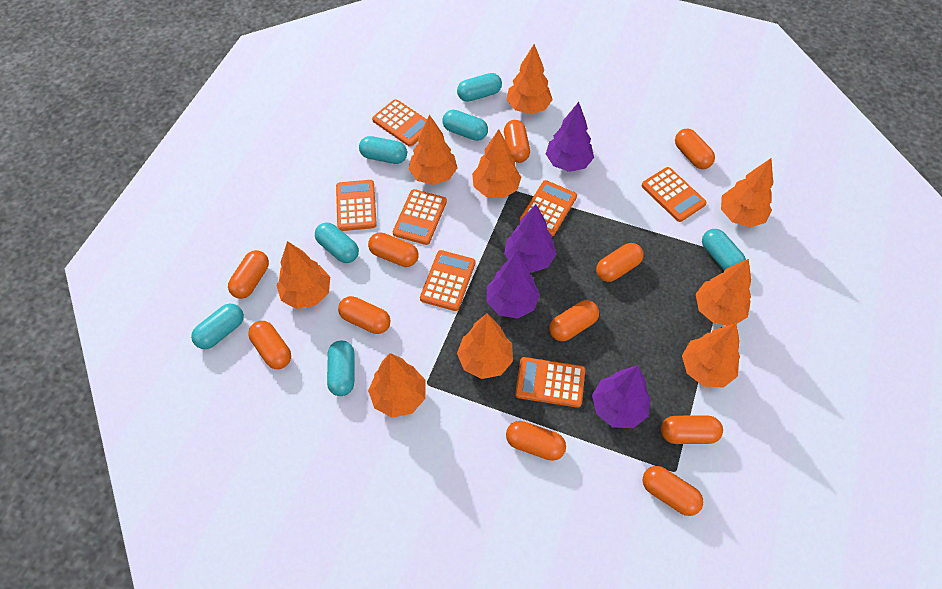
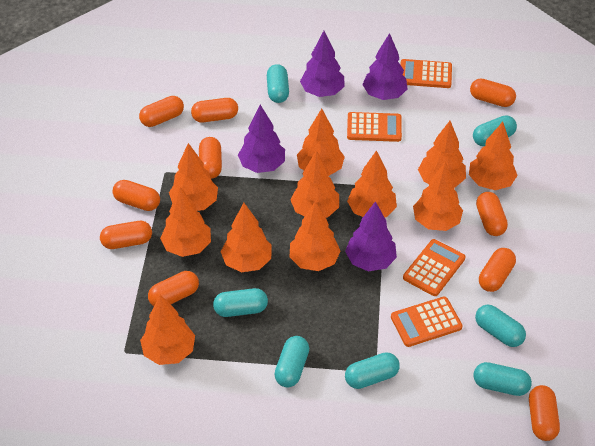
orange calculator: 7 -> 4
orange capsule: 11 -> 10
orange tree: 9 -> 11

